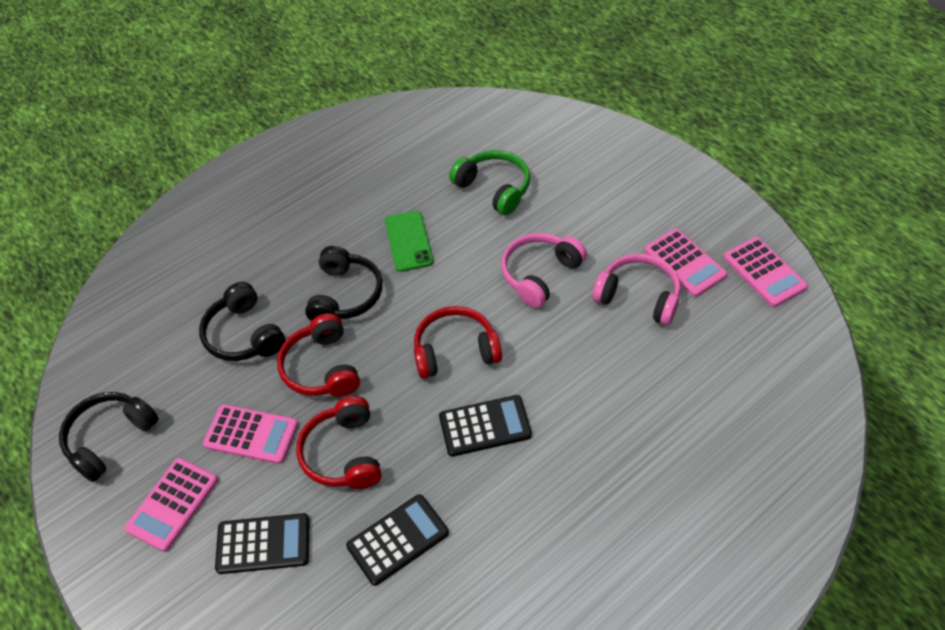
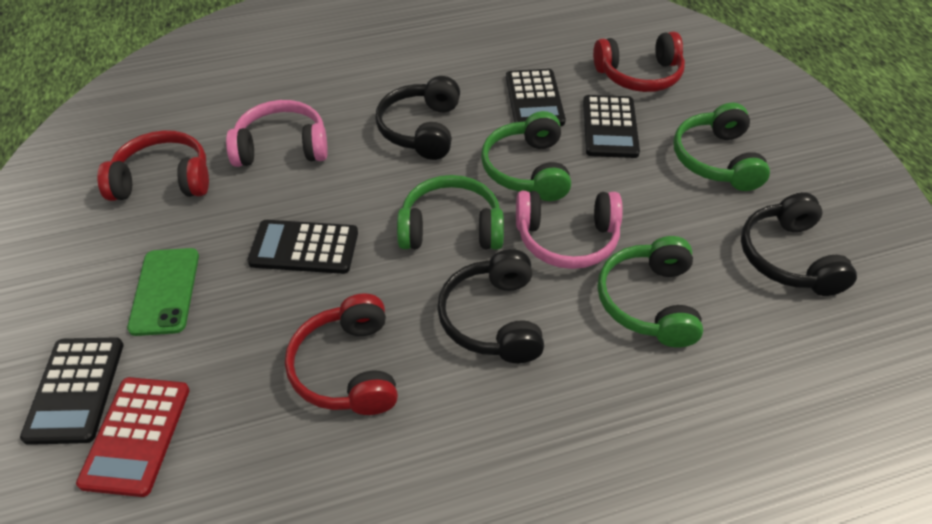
black calculator: 3 -> 4
green headphones: 1 -> 4
pink calculator: 4 -> 0
red calculator: 0 -> 1

